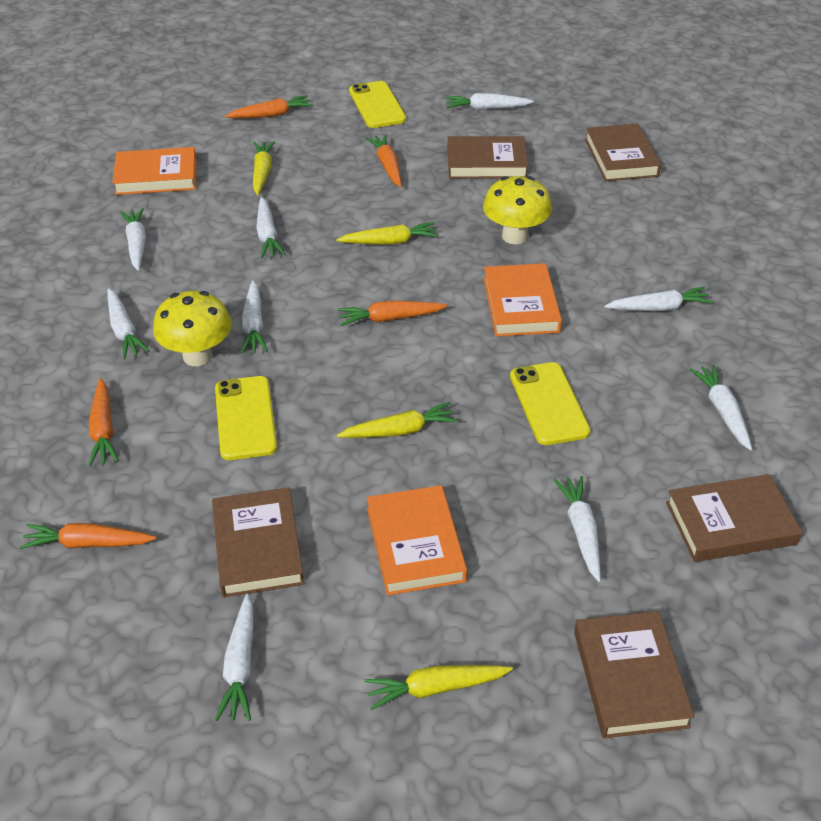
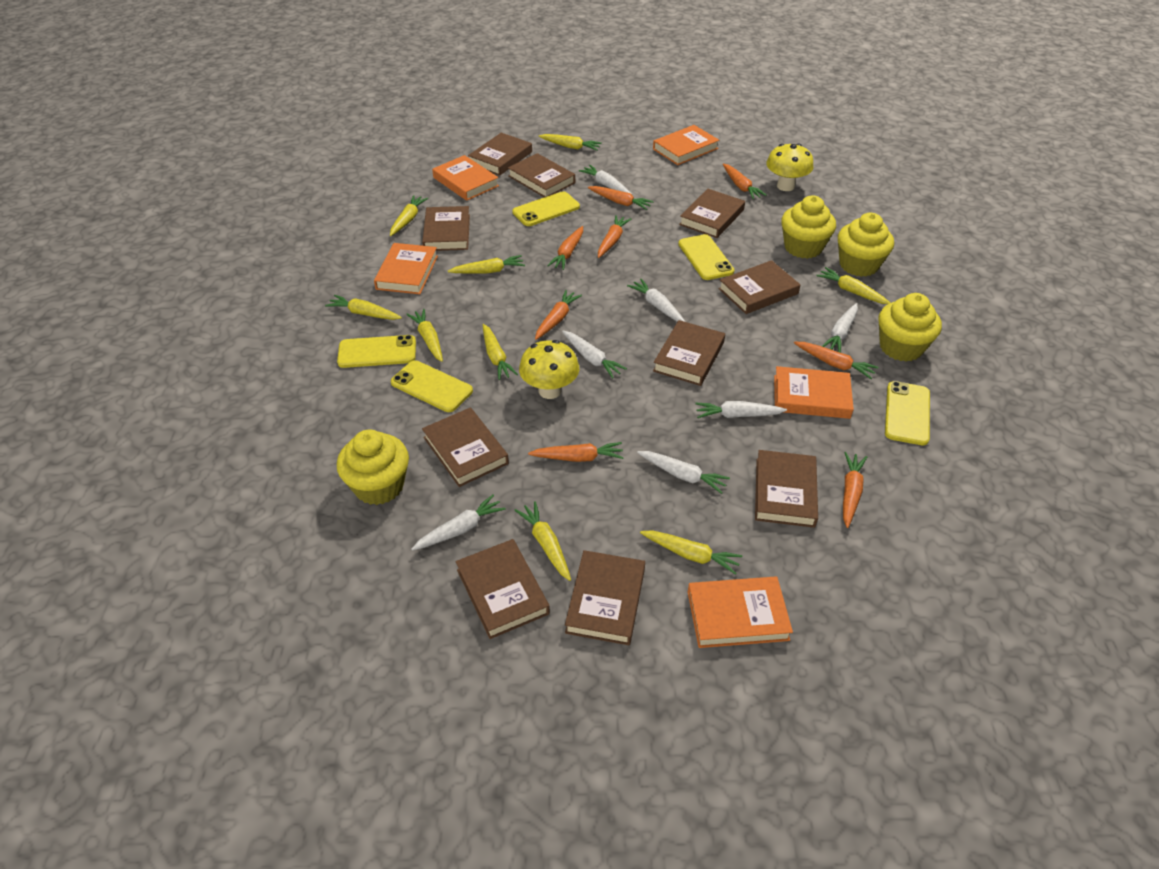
brown book: 5 -> 10
orange book: 3 -> 5
orange carrot: 5 -> 8
white carrot: 9 -> 7
yellow carrot: 4 -> 9
yellow cupcake: 0 -> 4
yellow phone: 3 -> 5

